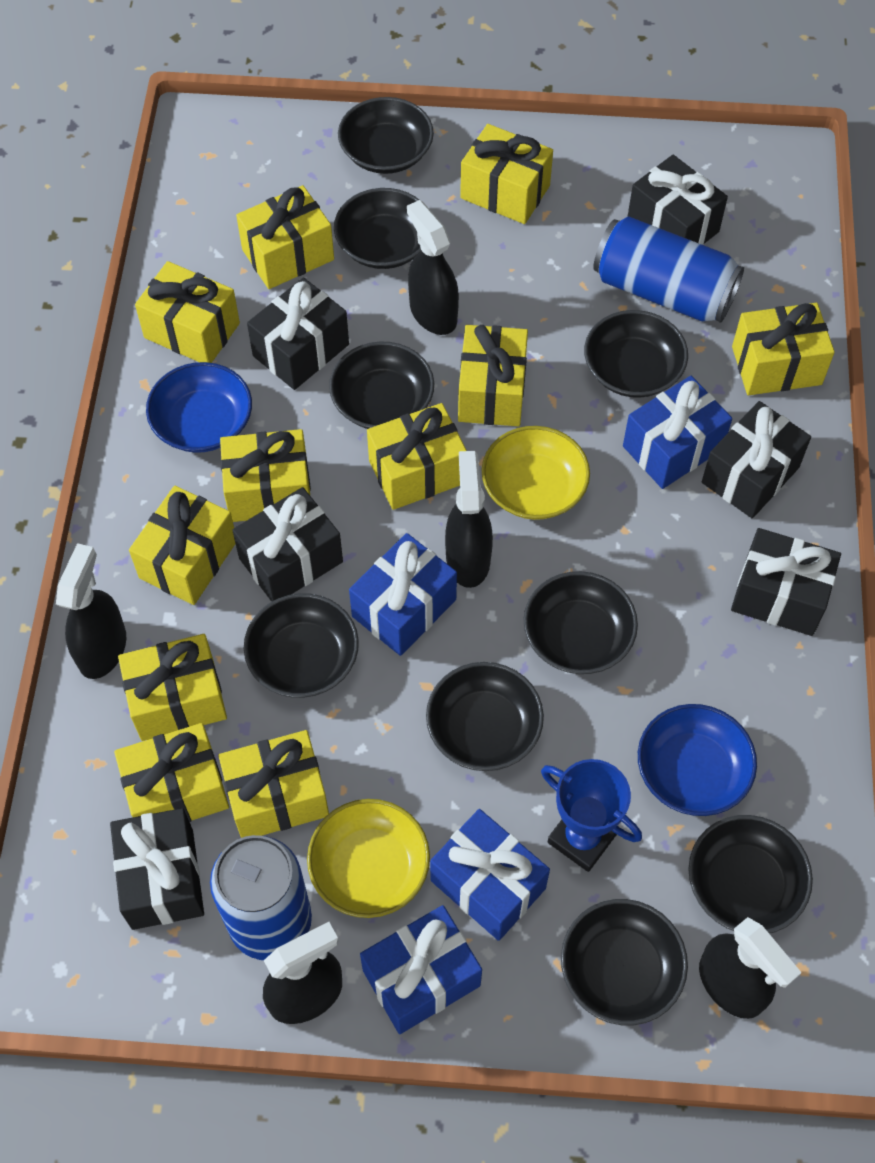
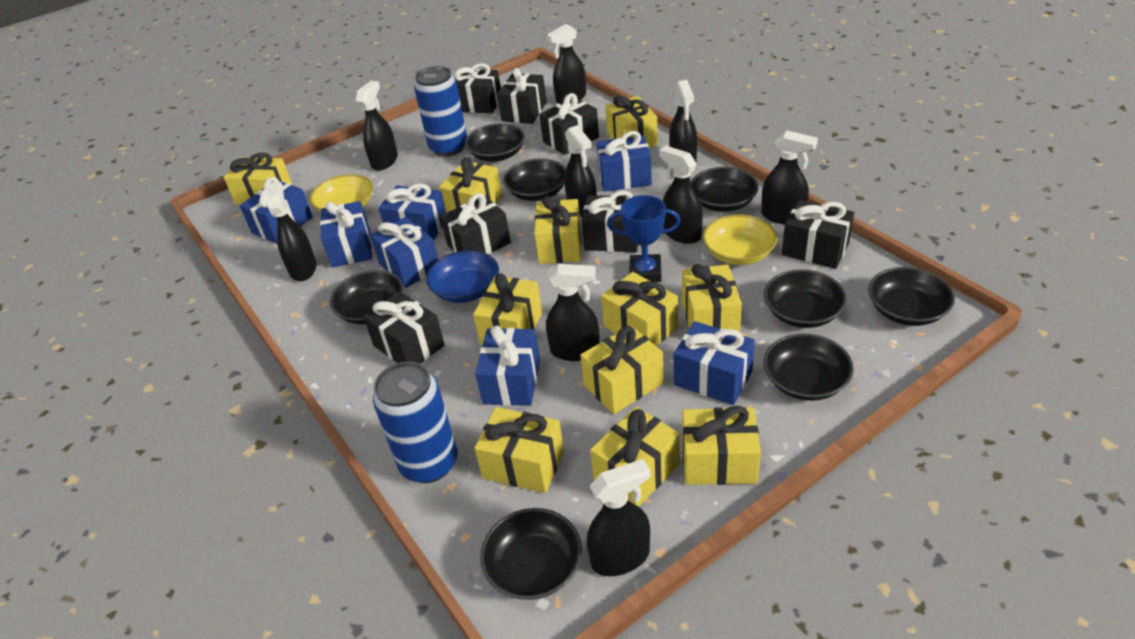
black bowl: 9 -> 8
black gift: 6 -> 7
black spray bottle: 5 -> 9
blue bowl: 2 -> 1
blue gift: 4 -> 7

